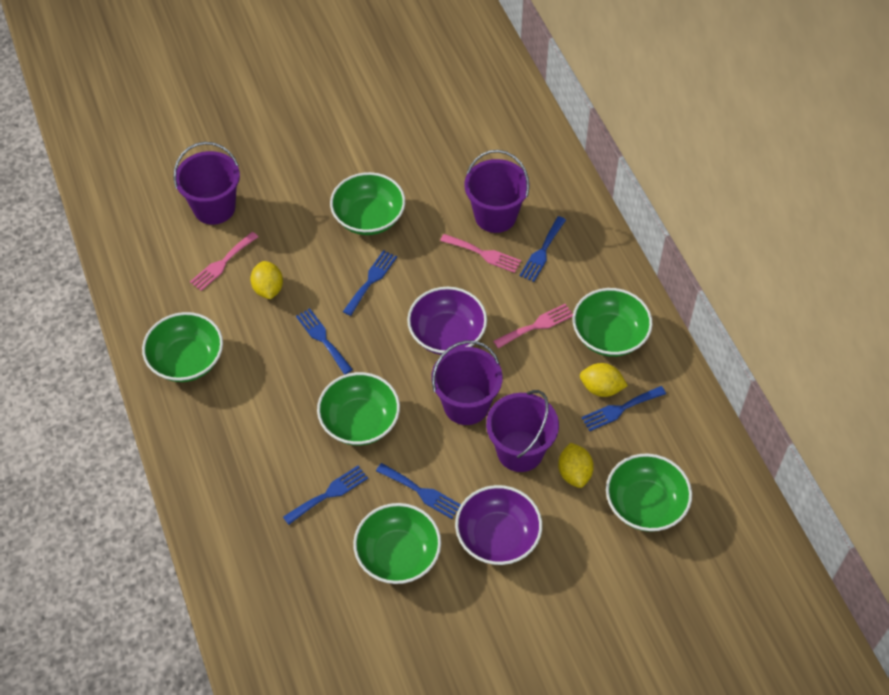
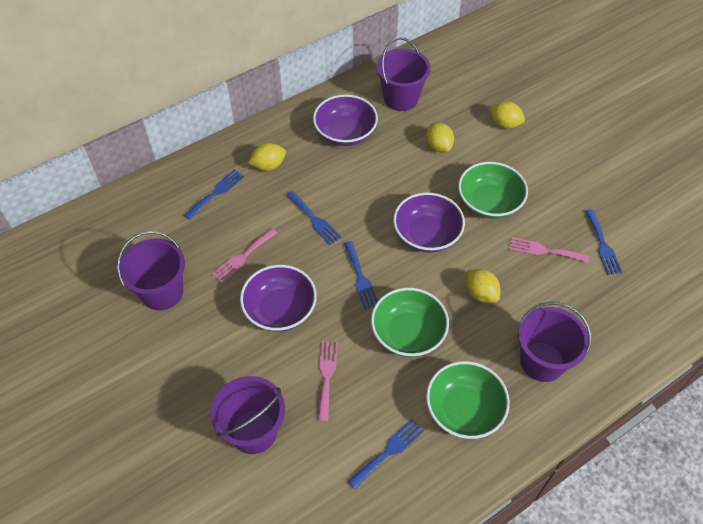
blue fork: 6 -> 5
green bowl: 6 -> 3
purple bowl: 2 -> 3
yellow lemon: 3 -> 4

